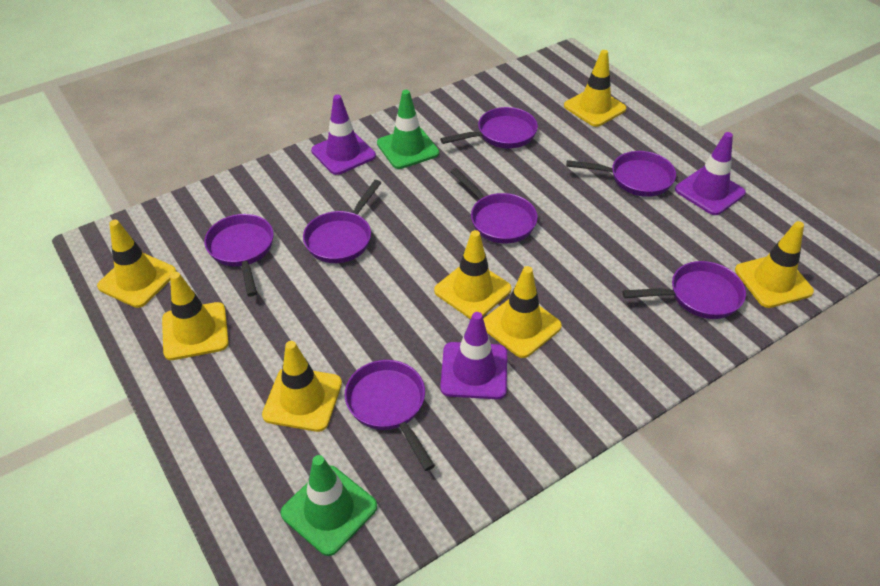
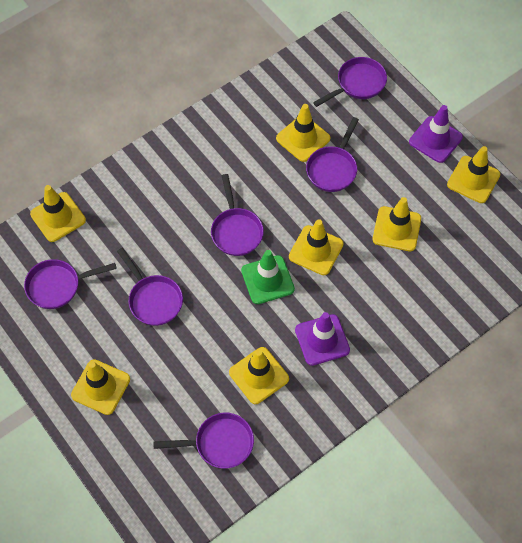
green traffic cone: 2 -> 1
purple pan: 7 -> 6
purple traffic cone: 3 -> 2

